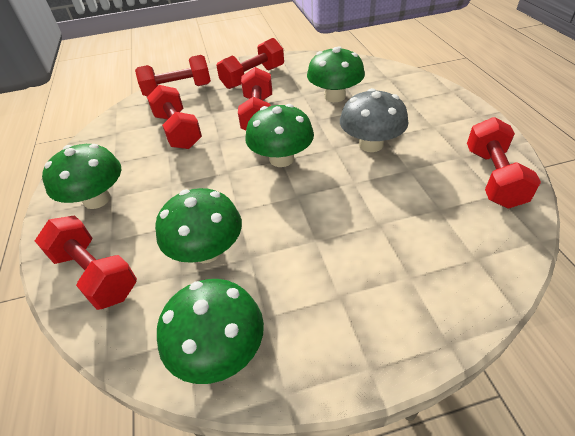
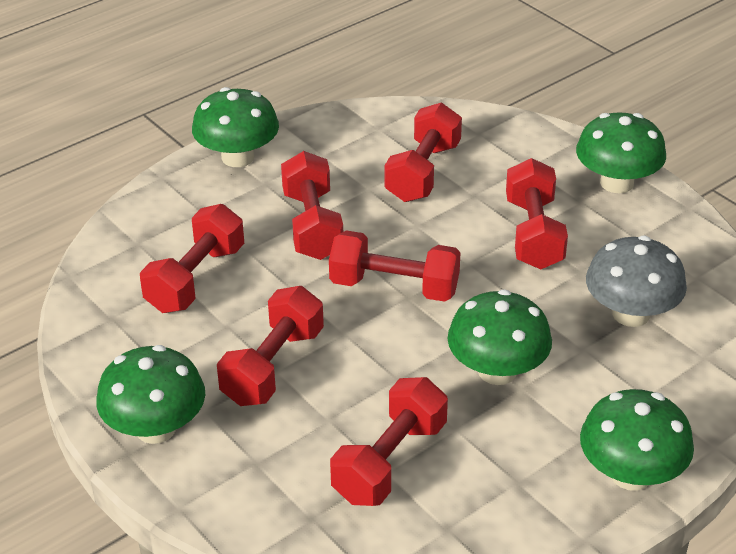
red dumbbell: 6 -> 7

